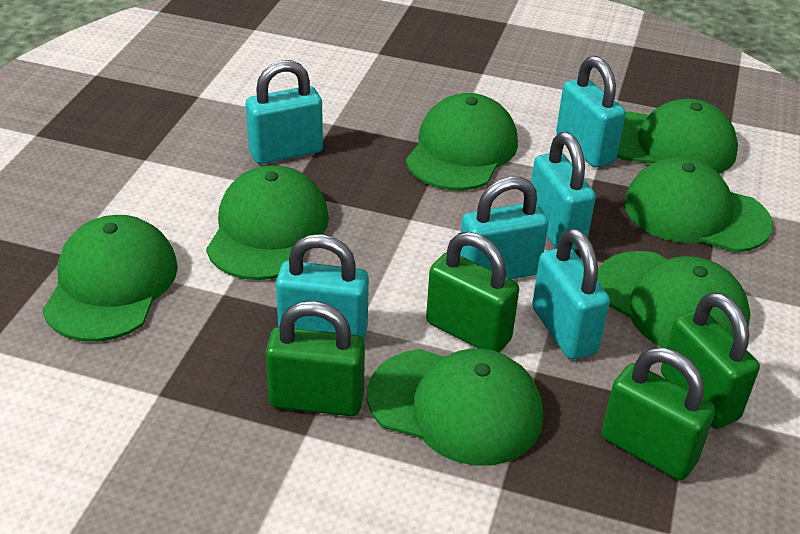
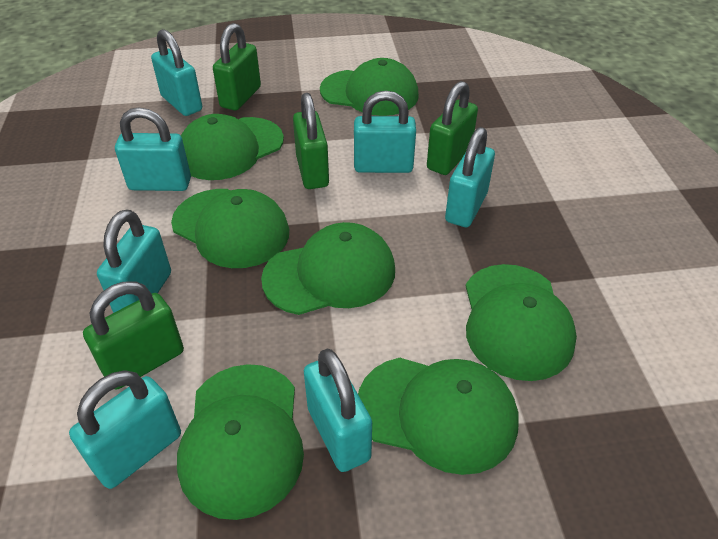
turquoise padlock: 6 -> 7

